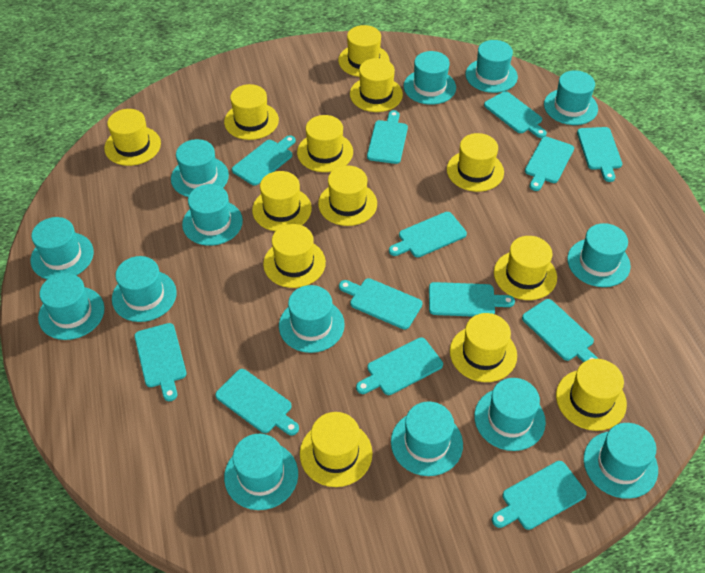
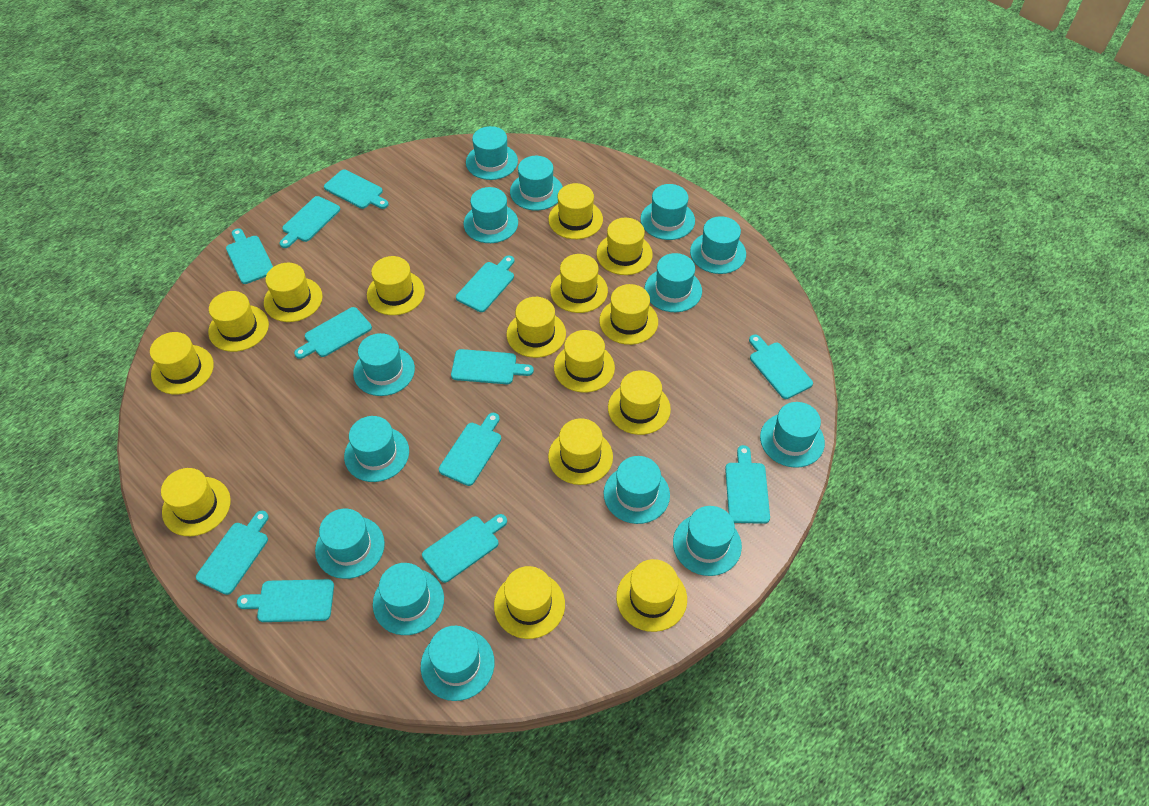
turquoise cutting board: 13 -> 12
yellow hat: 13 -> 15

